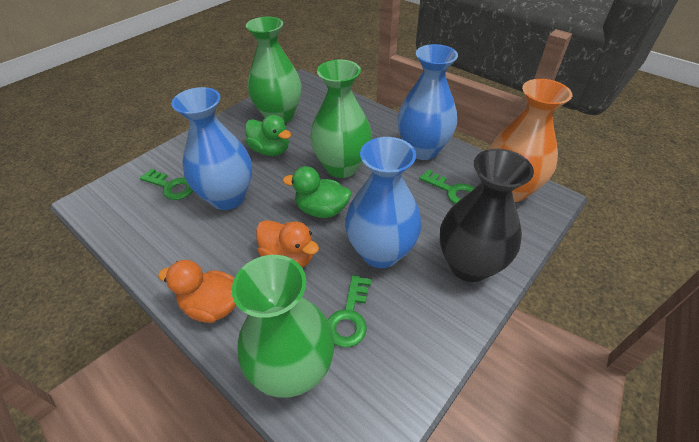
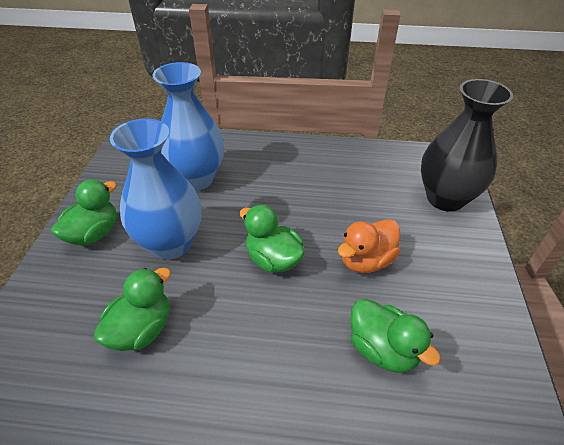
blue vase: 3 -> 2
green duck: 2 -> 4
green key: 3 -> 0
green vase: 3 -> 0
orange duck: 2 -> 1
orange vase: 1 -> 0

